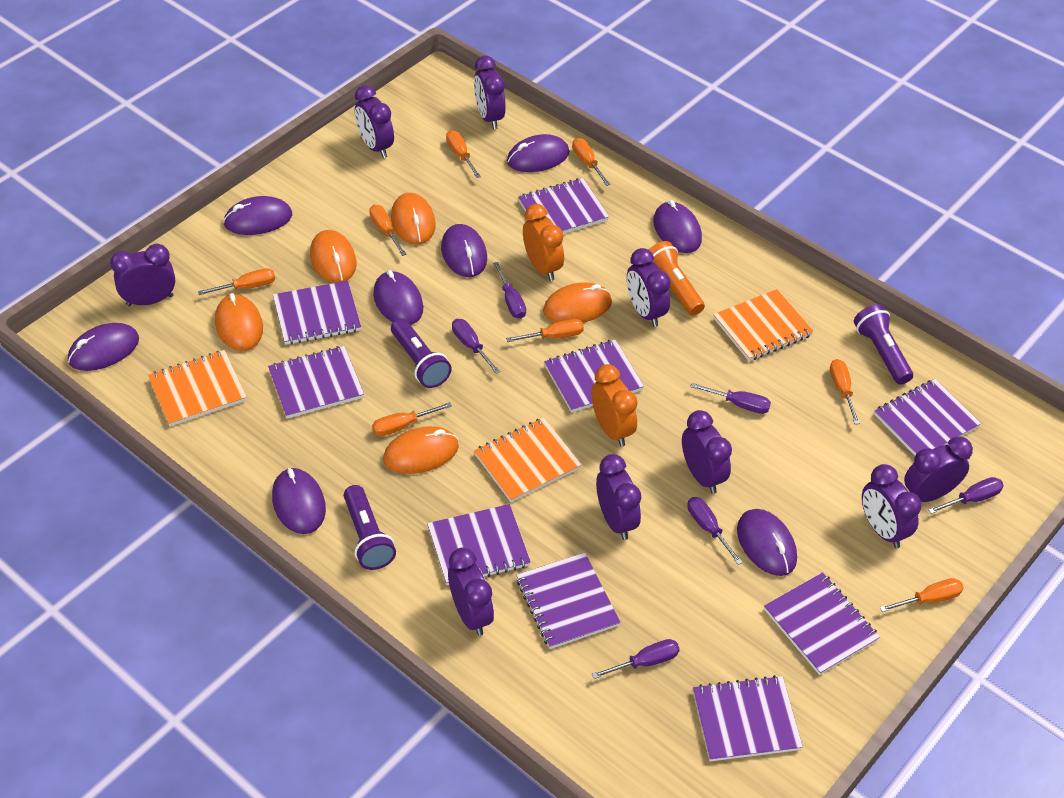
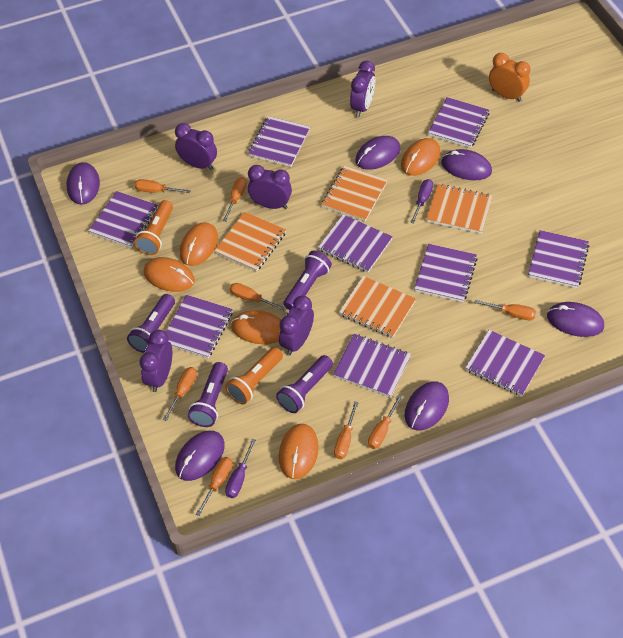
orange clock: 2 -> 1
orange flashlight: 1 -> 2
orange notebook: 3 -> 4
purple clock: 9 -> 5
purple flashlight: 3 -> 4
purple mouse: 8 -> 6
purple screwdriver: 6 -> 2

